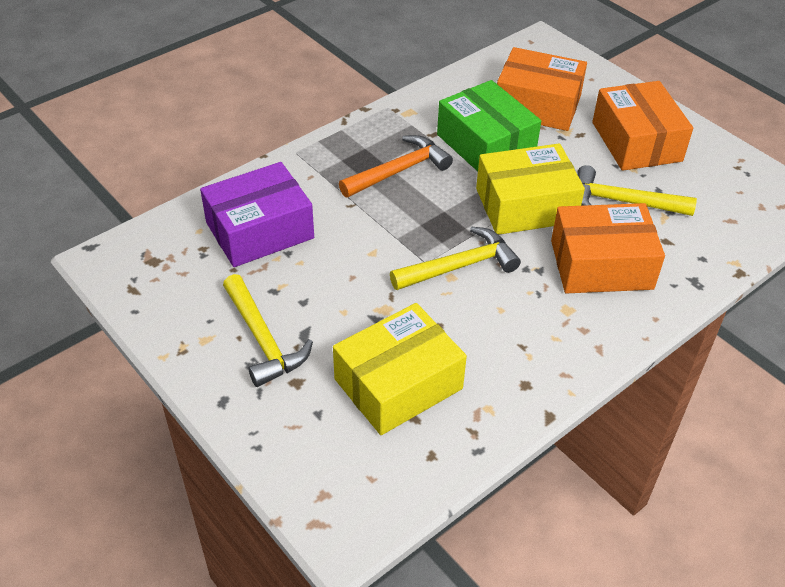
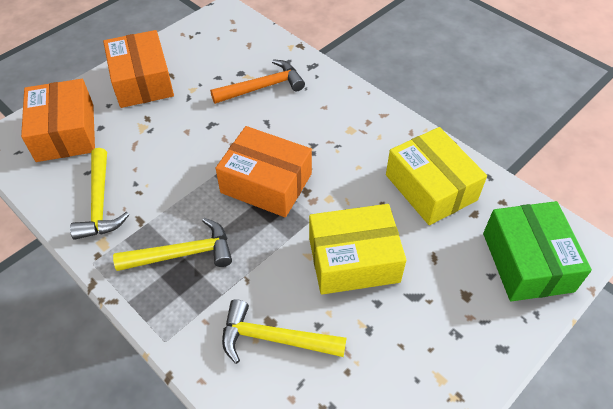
purple box: 1 -> 0

